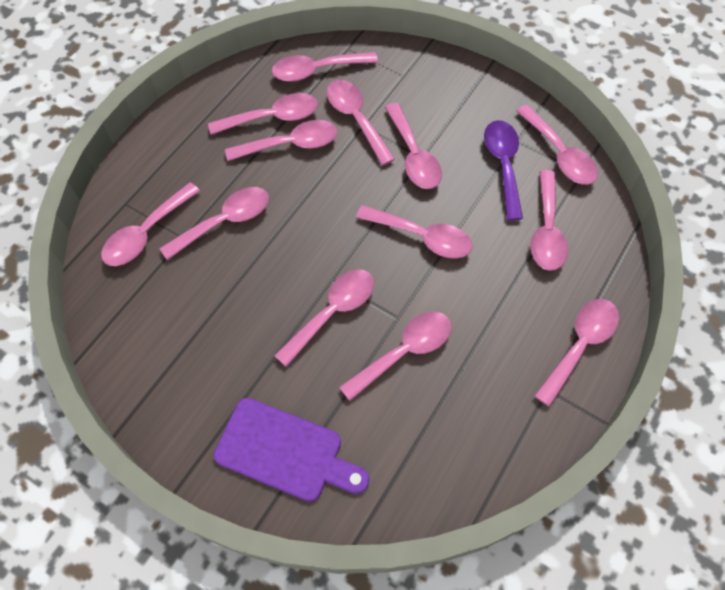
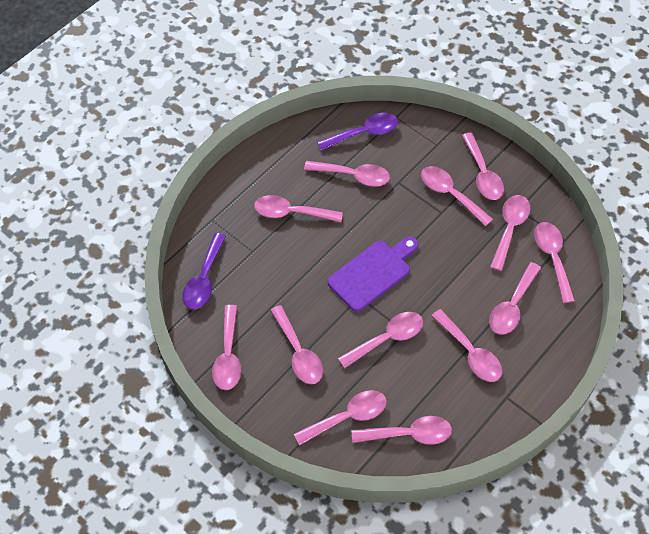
purple spoon: 1 -> 2

